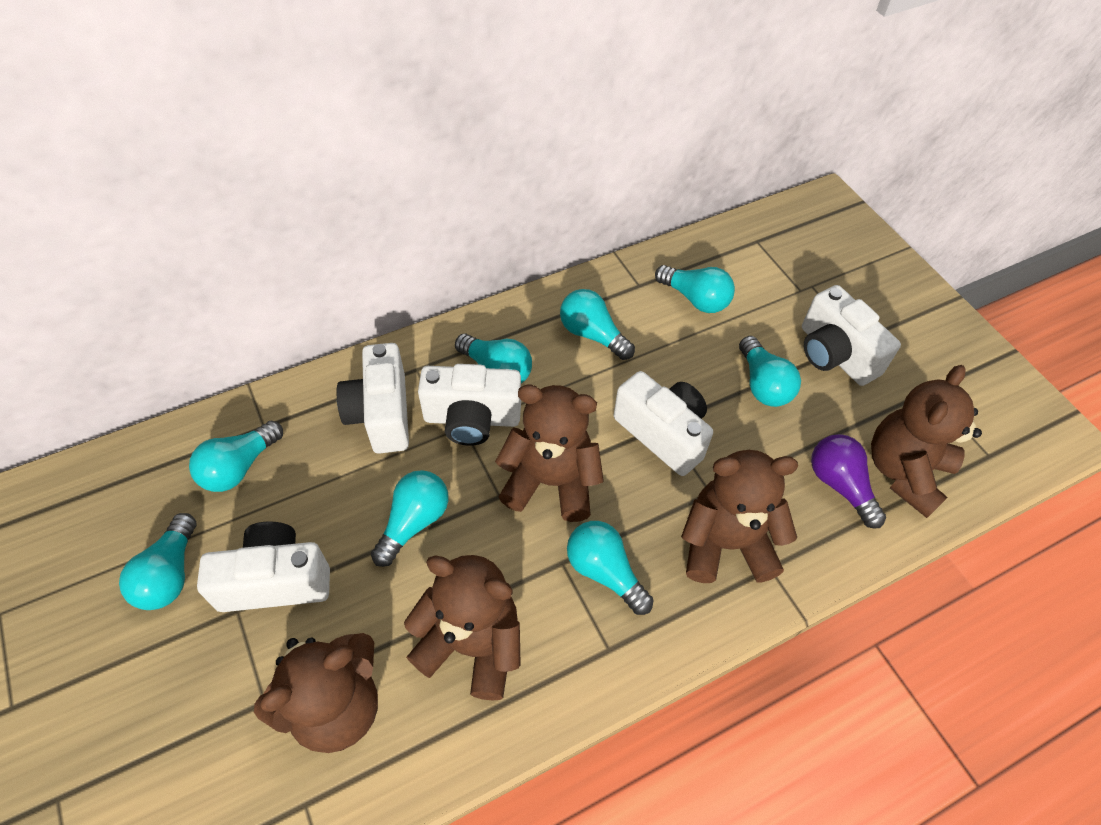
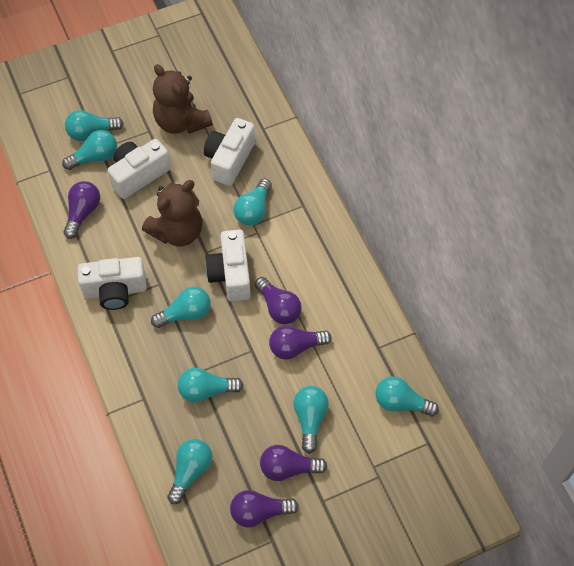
brown teddy bear: 5 -> 2
purple light bulb: 1 -> 5
white camera: 5 -> 4

